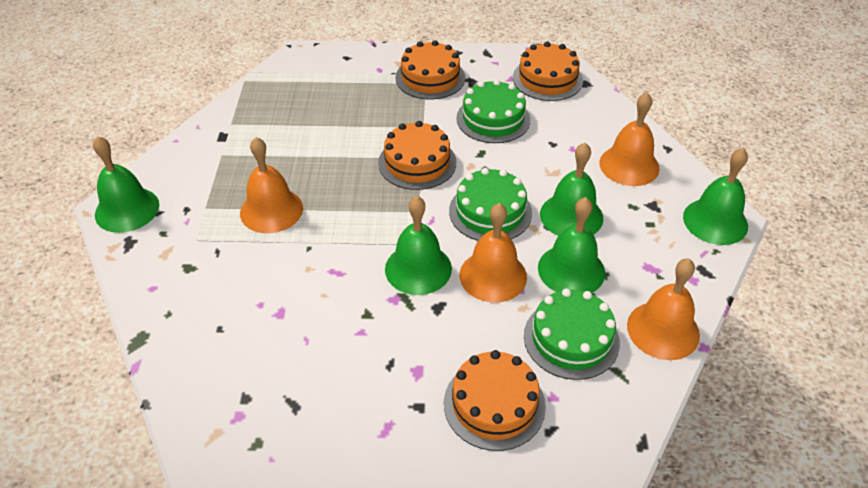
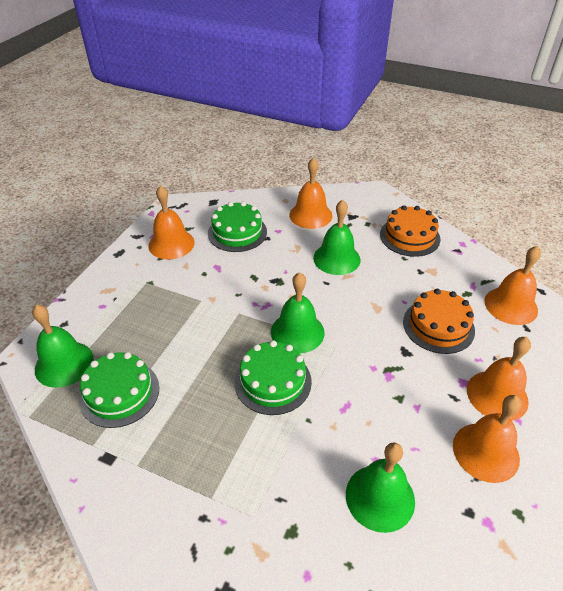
green bell: 5 -> 4
orange bell: 4 -> 5
orange cake: 4 -> 2

